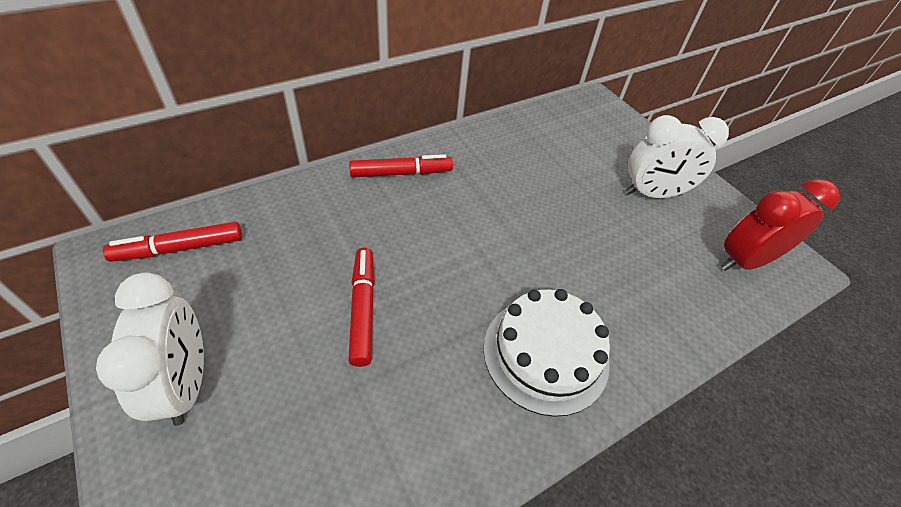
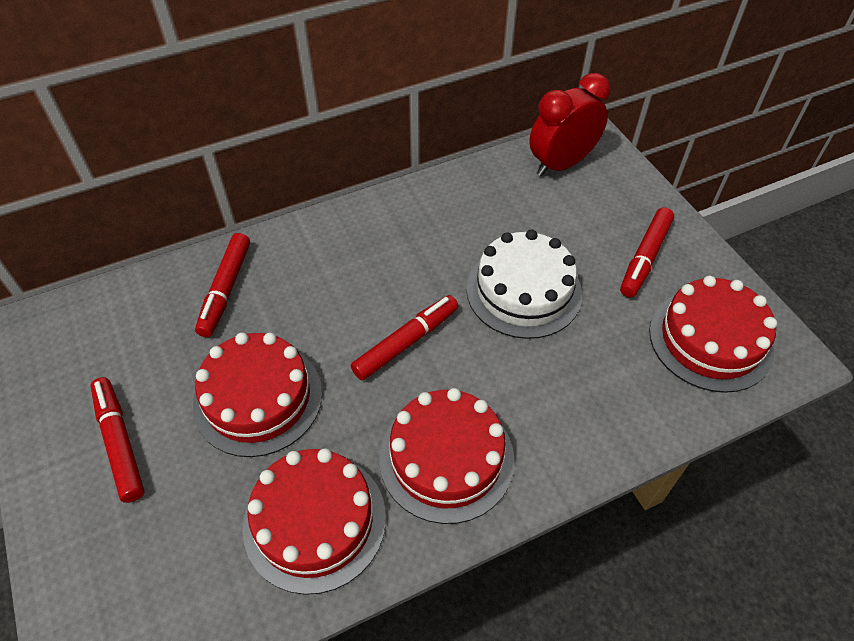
red cake: 0 -> 4
red marker: 3 -> 4
white clock: 2 -> 0

